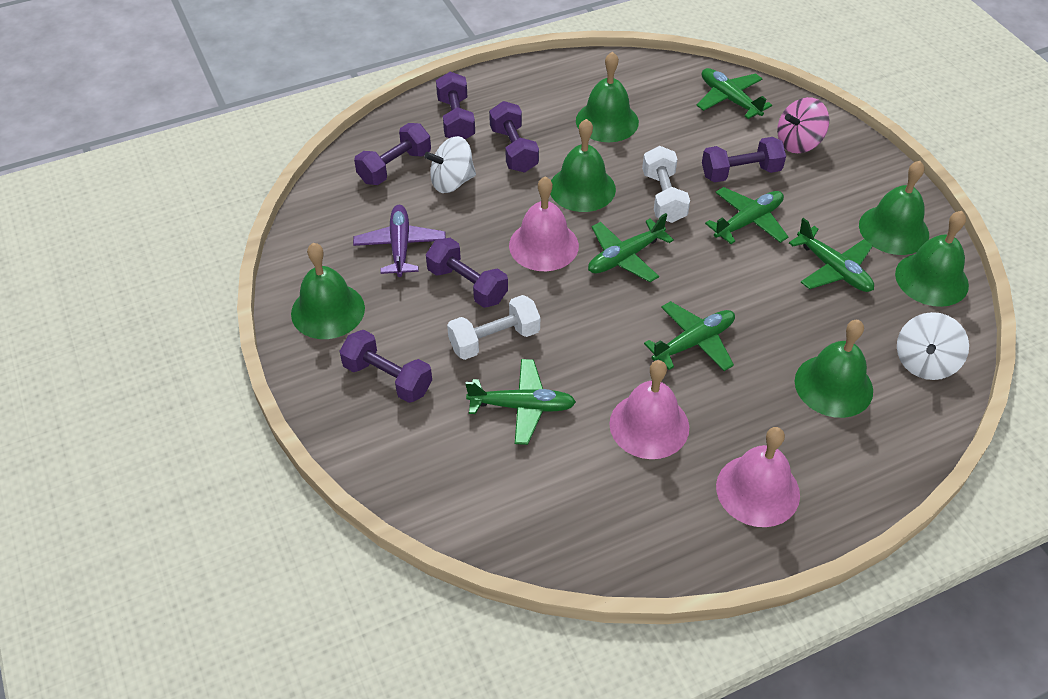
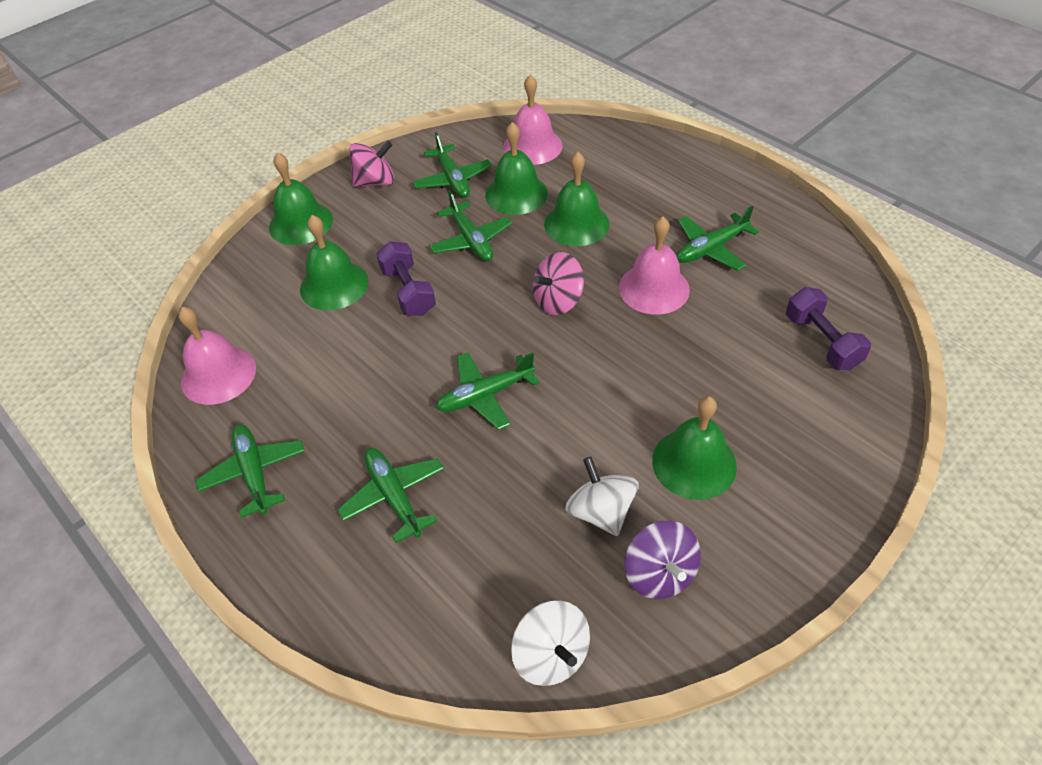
green bell: 6 -> 5
pink spinning top: 1 -> 2
purple dumbbell: 6 -> 2
purple plane: 1 -> 0
purple spinning top: 0 -> 1
white dumbbell: 2 -> 0

